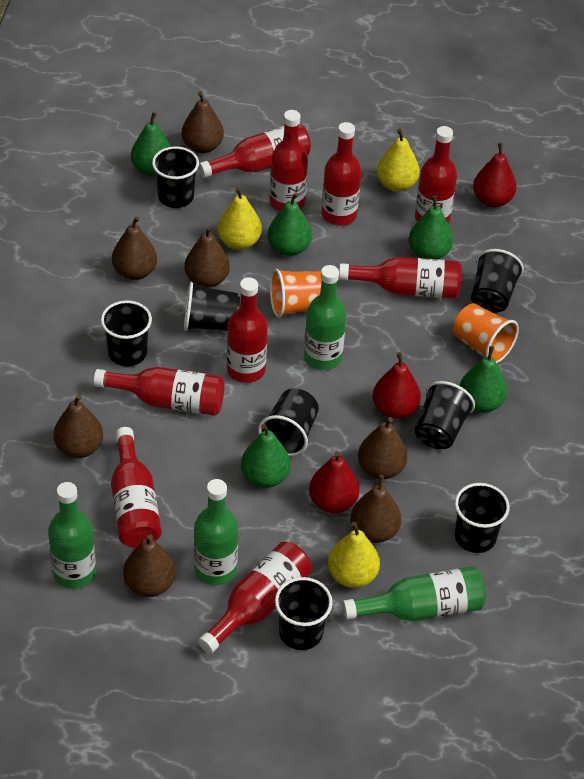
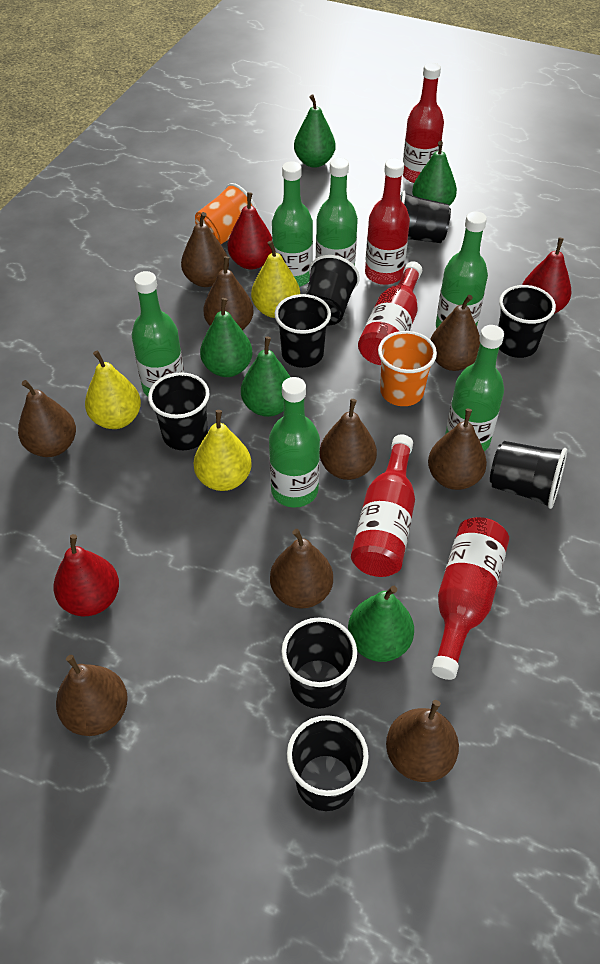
brown pear: 7 -> 9
green bottle: 4 -> 6
red bottle: 9 -> 5

